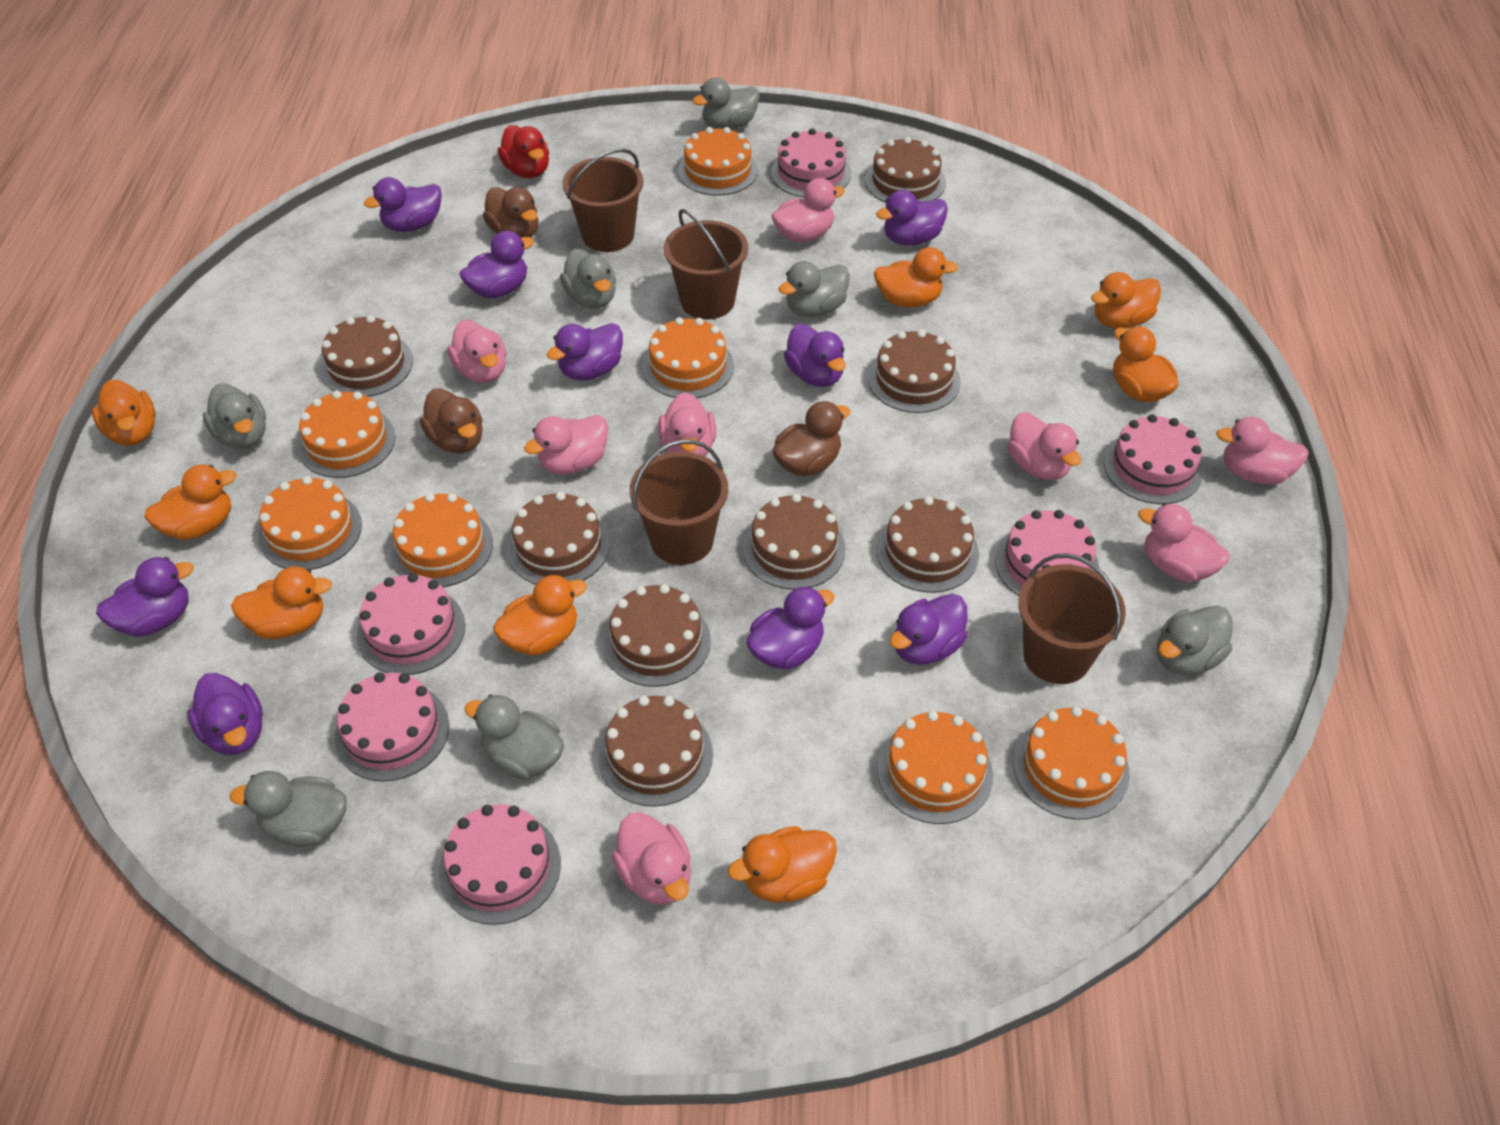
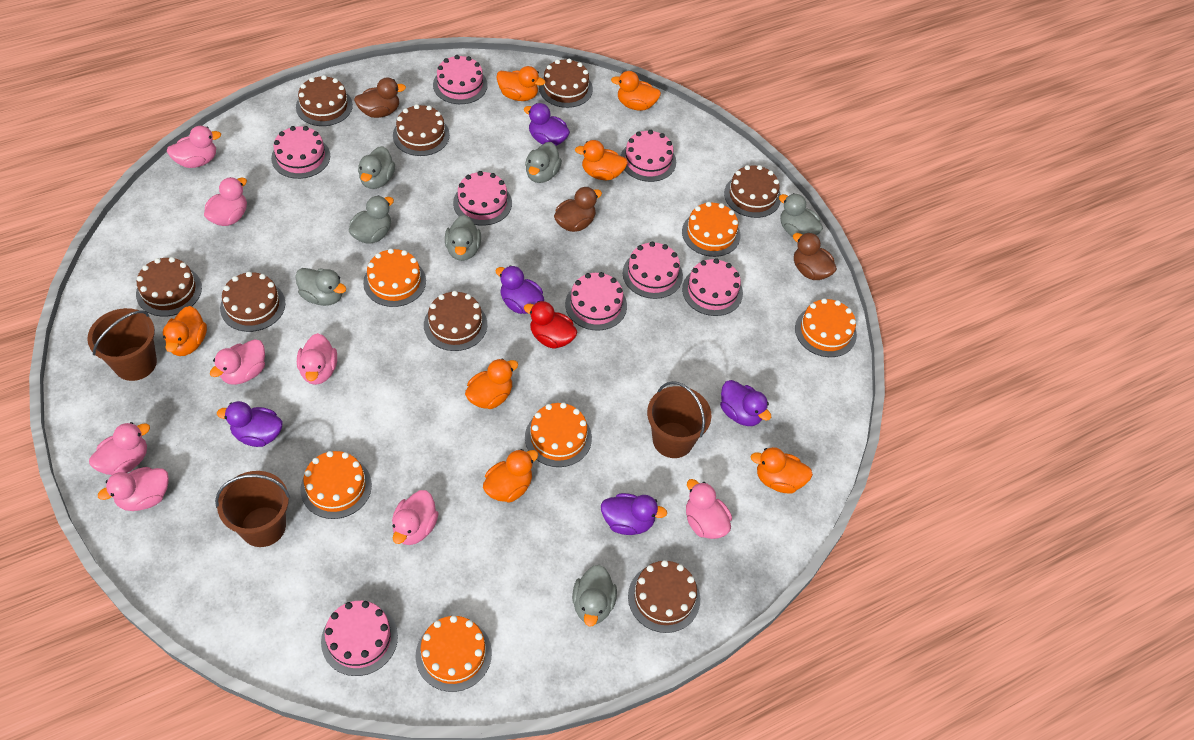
brown bucket: 4 -> 3
orange cake: 7 -> 6
orange duck: 8 -> 7
pink cake: 6 -> 8
purple duck: 9 -> 5

